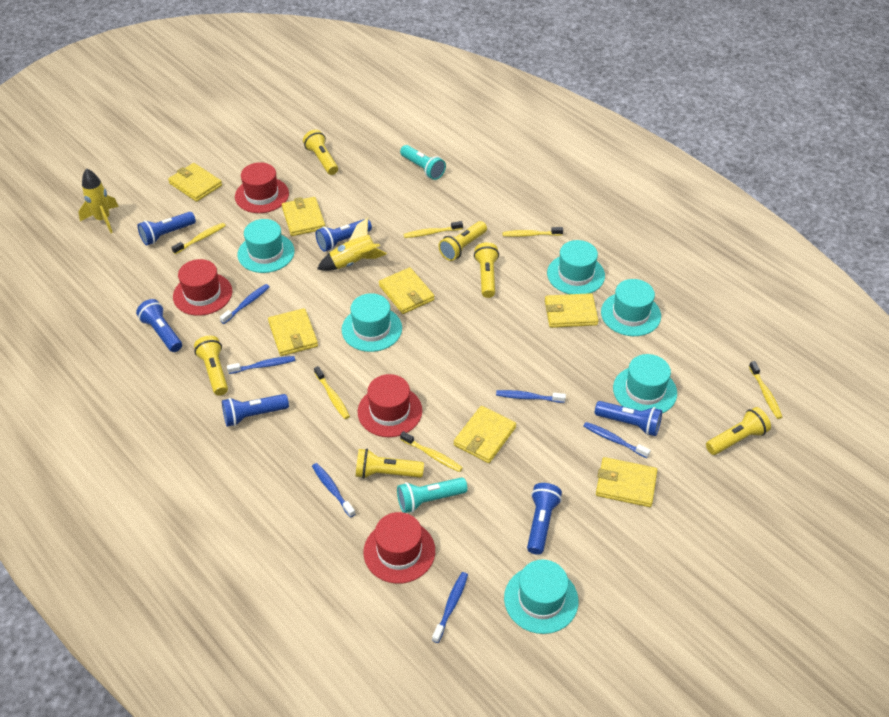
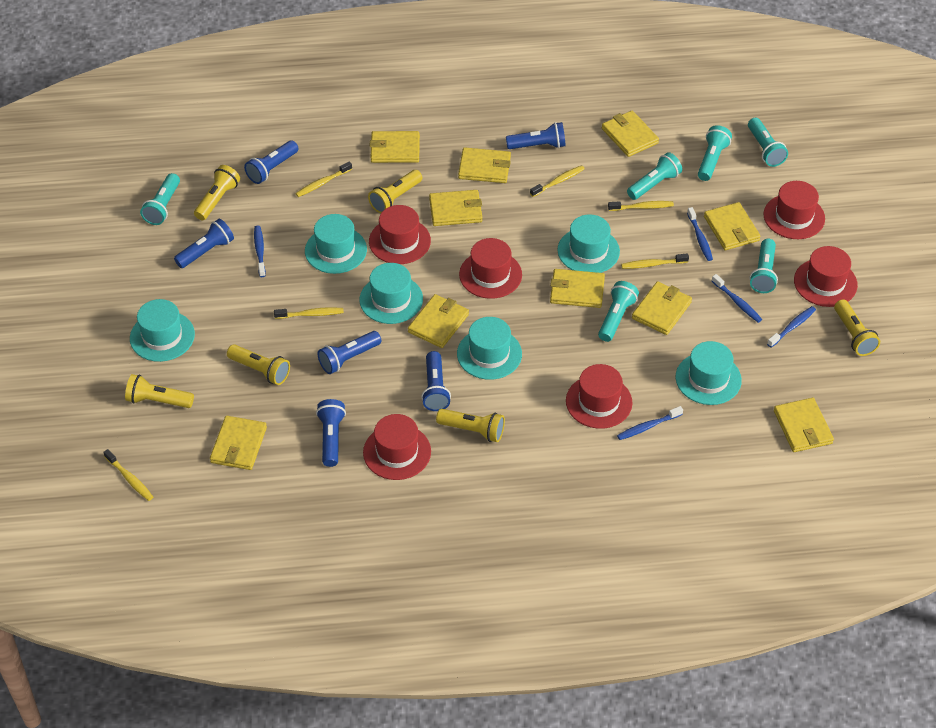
blue toothbrush: 6 -> 5
red hat: 4 -> 6
turquoise flashlight: 2 -> 6
yellow rocket: 2 -> 0
yellow wallet: 7 -> 10

